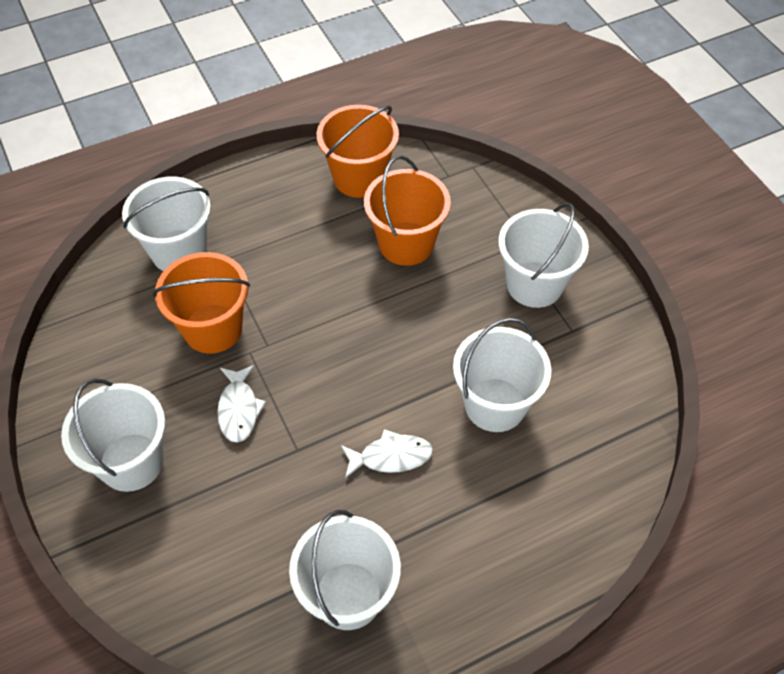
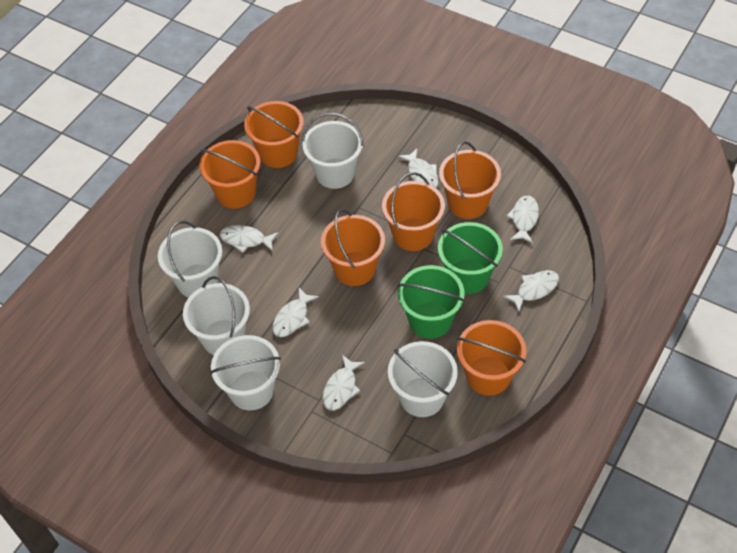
green bucket: 0 -> 2
orange bucket: 3 -> 6
white fish: 2 -> 6

